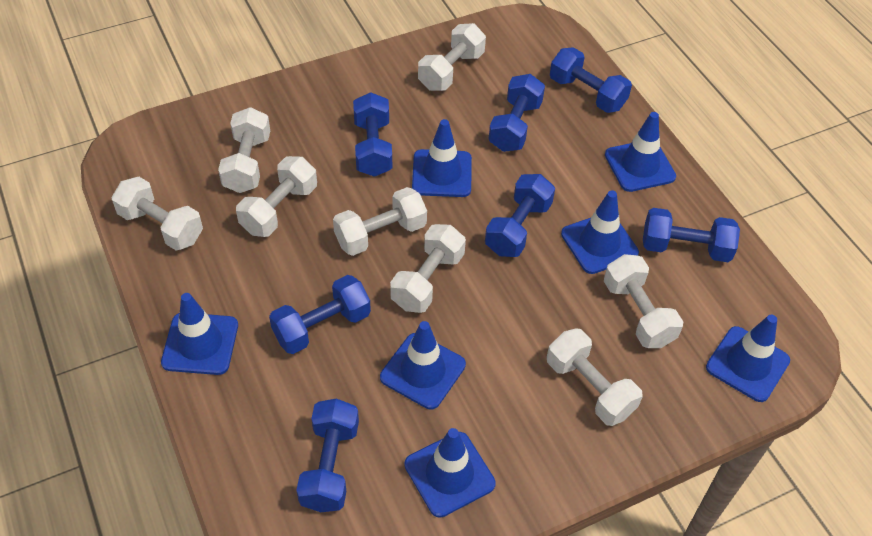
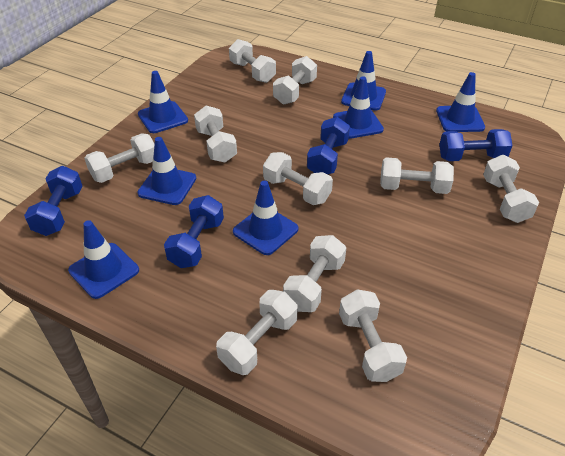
blue dumbbell: 7 -> 4
white dumbbell: 8 -> 10

